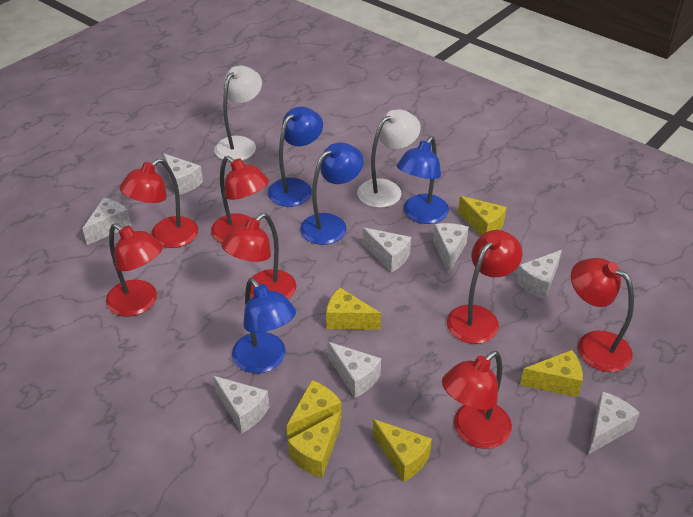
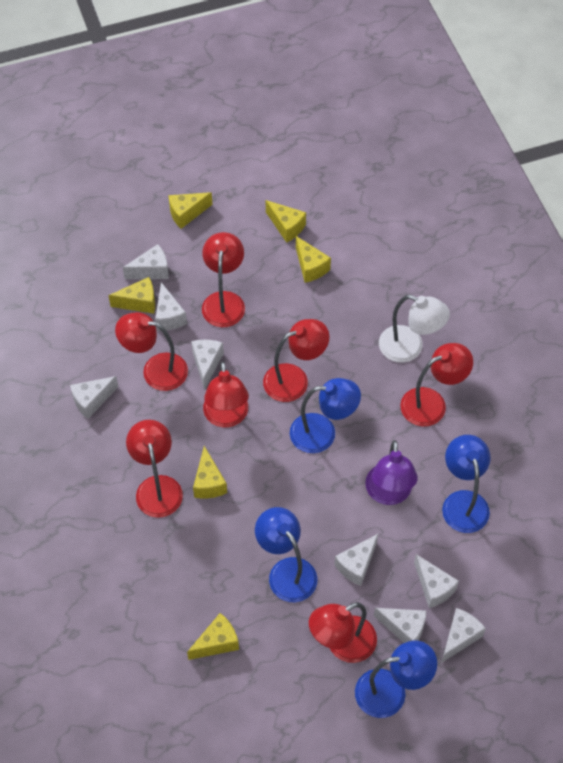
purple lamp: 0 -> 1
white lamp: 2 -> 1

